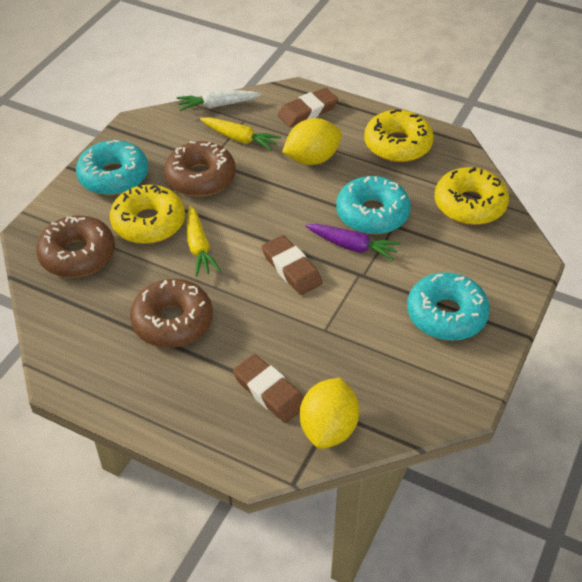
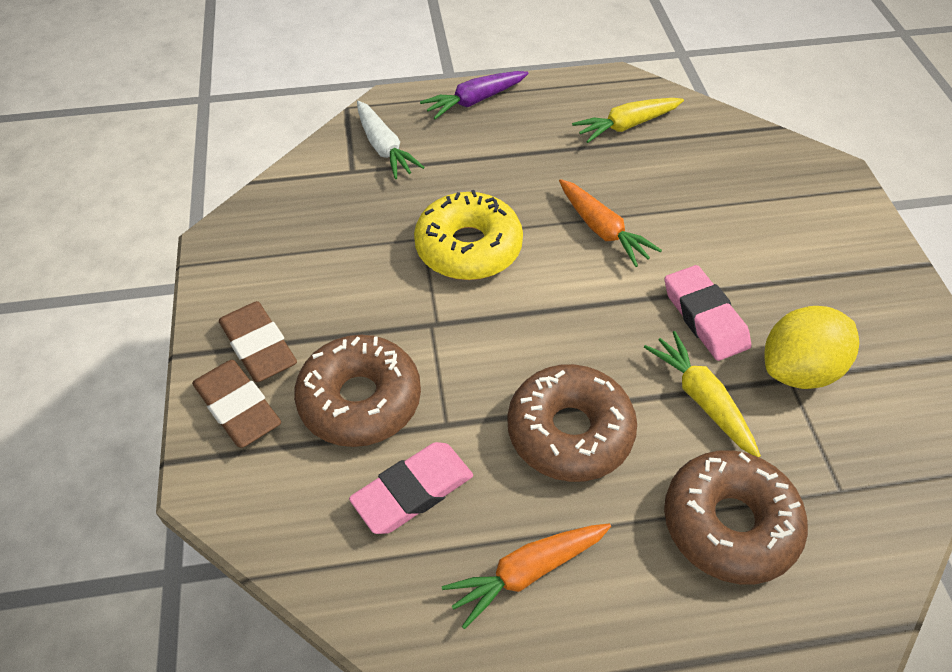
brown eraser: 3 -> 2
orange carrot: 0 -> 2
pink eraser: 0 -> 2
turquoise donut: 3 -> 0
yellow donut: 3 -> 1
yellow lemon: 2 -> 1

